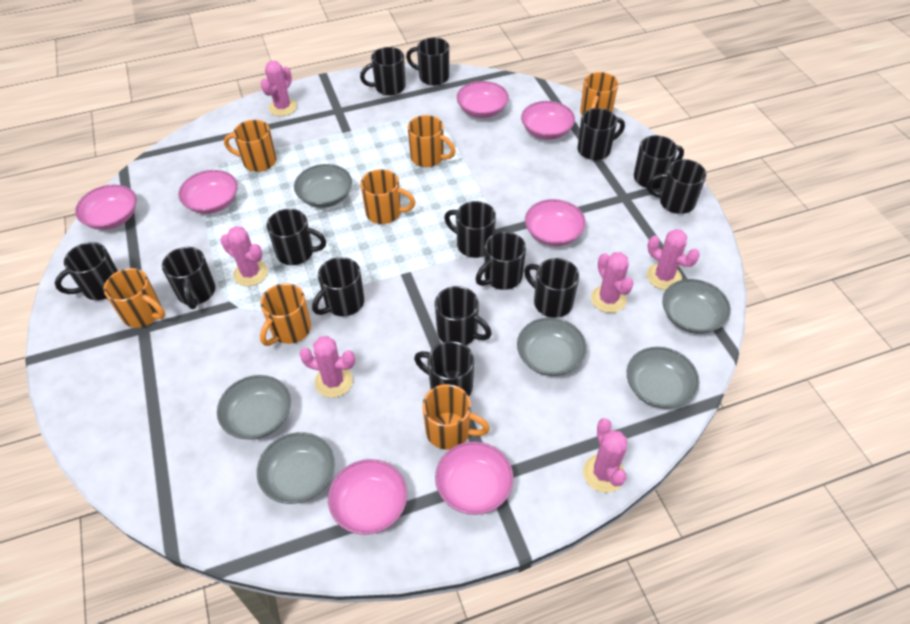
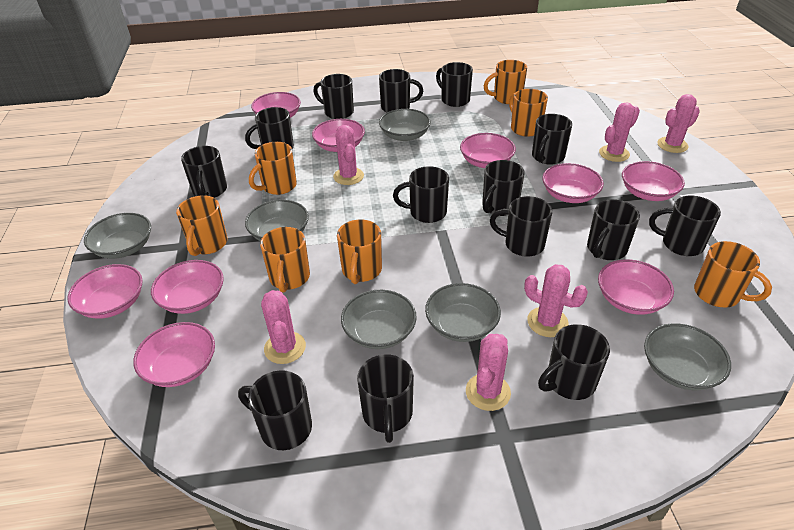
pink bowl: 7 -> 9

